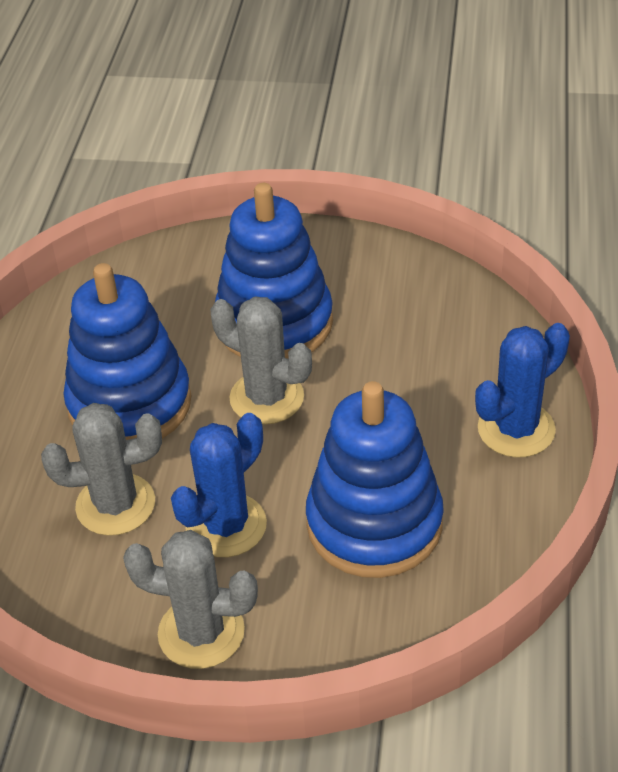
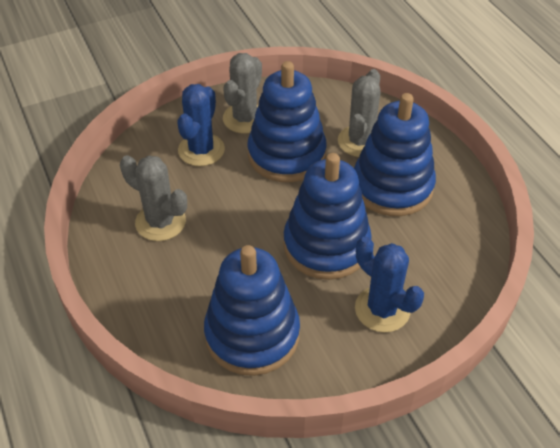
blue stacking toy: 3 -> 4

